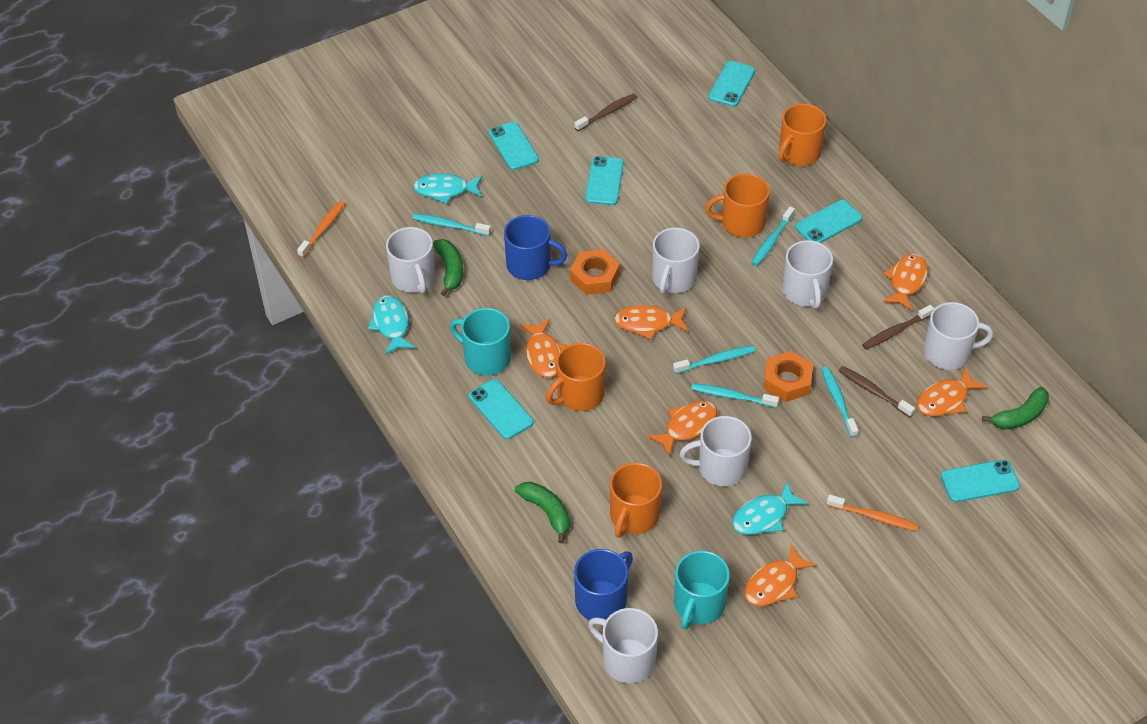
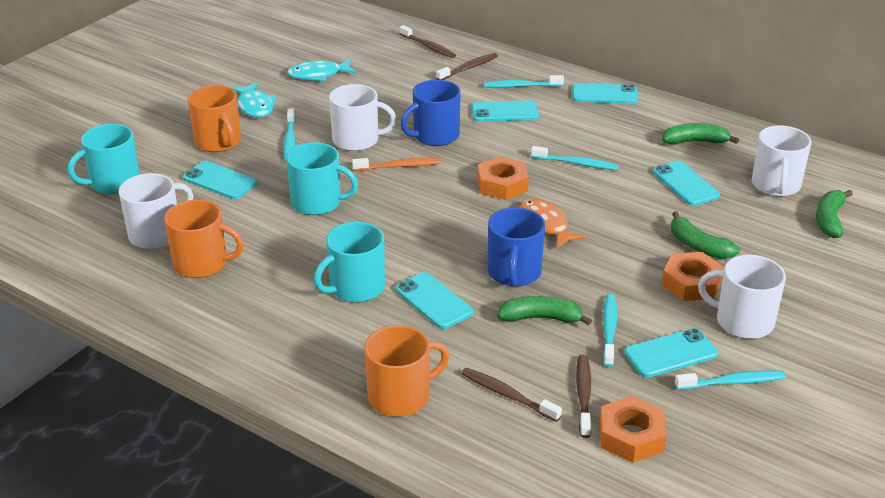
brown toothbrush: 3 -> 4
green banana: 3 -> 4
orange fish: 6 -> 1
orange mug: 4 -> 3
orange nut: 2 -> 3
orange toothbrush: 2 -> 1
turquoise fish: 3 -> 2
turquoise mug: 2 -> 3
white mug: 6 -> 4

